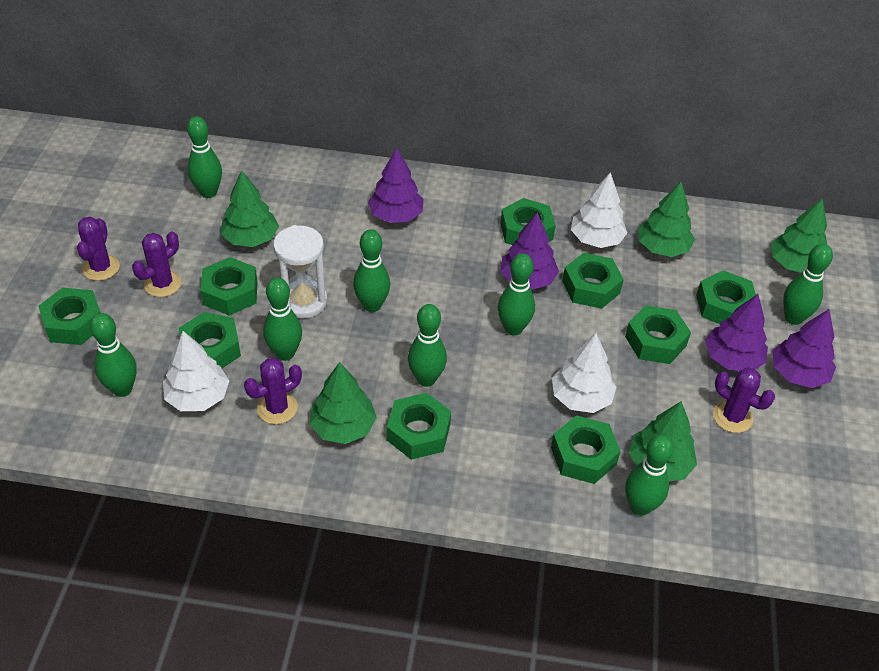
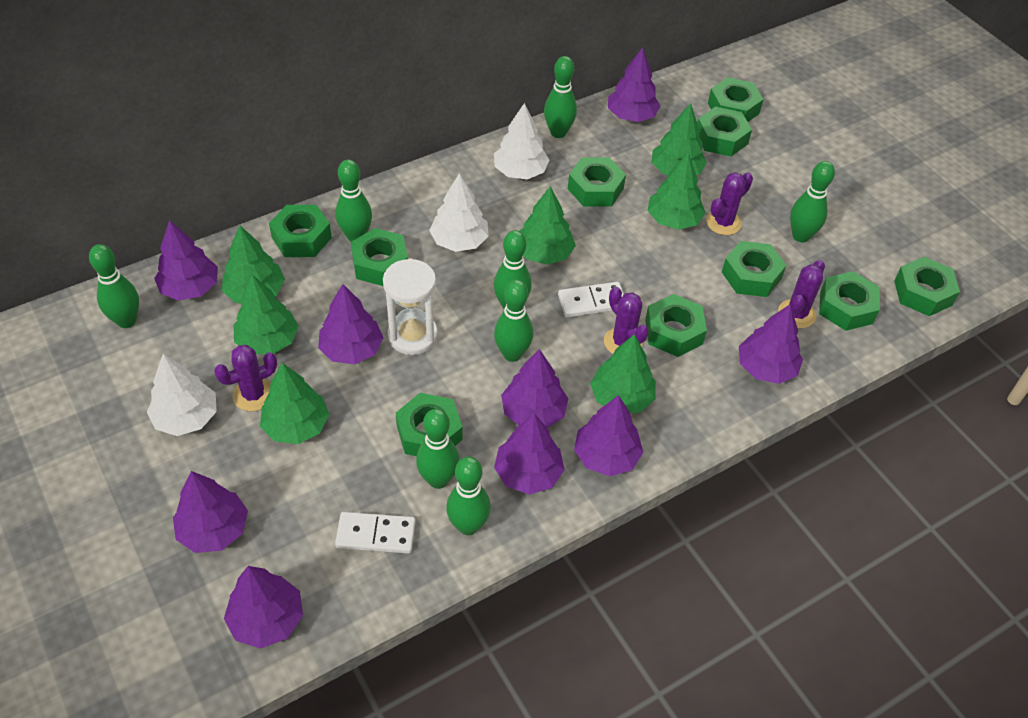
green nut: 9 -> 10
green tree: 5 -> 7
purple tree: 4 -> 9
white domino: 0 -> 2

